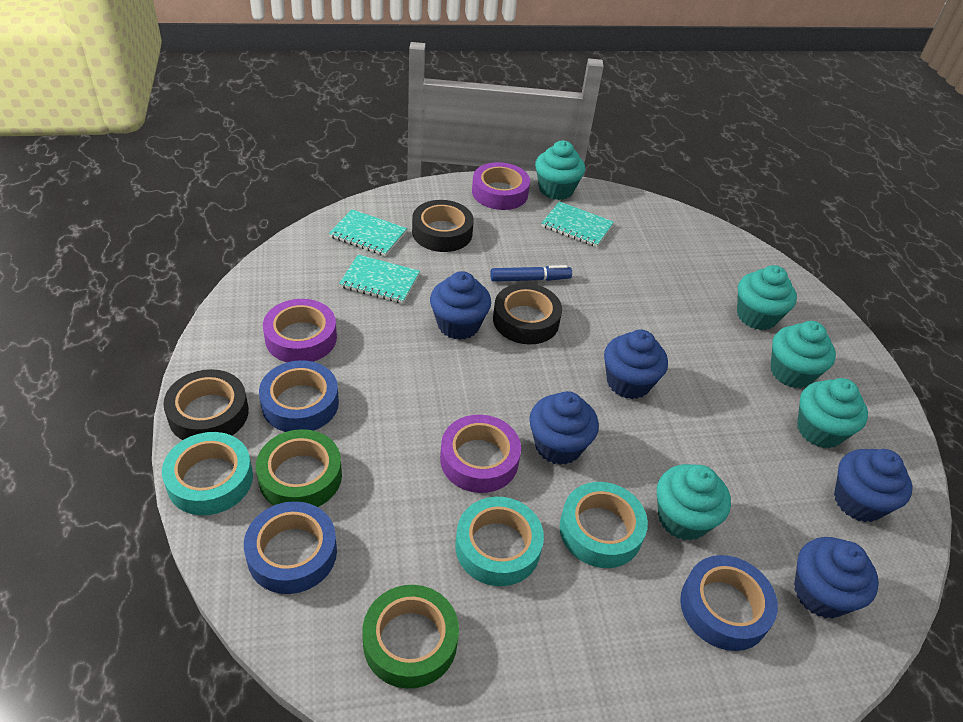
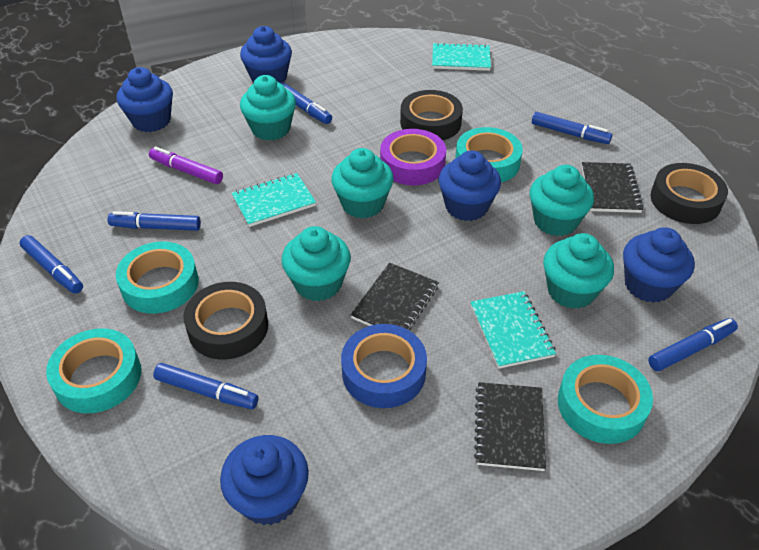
black notebook: 0 -> 3
blue marker: 1 -> 6
blue tape: 3 -> 1
green tape: 2 -> 0
purple marker: 0 -> 1
purple tape: 3 -> 1
turquoise tape: 3 -> 4

